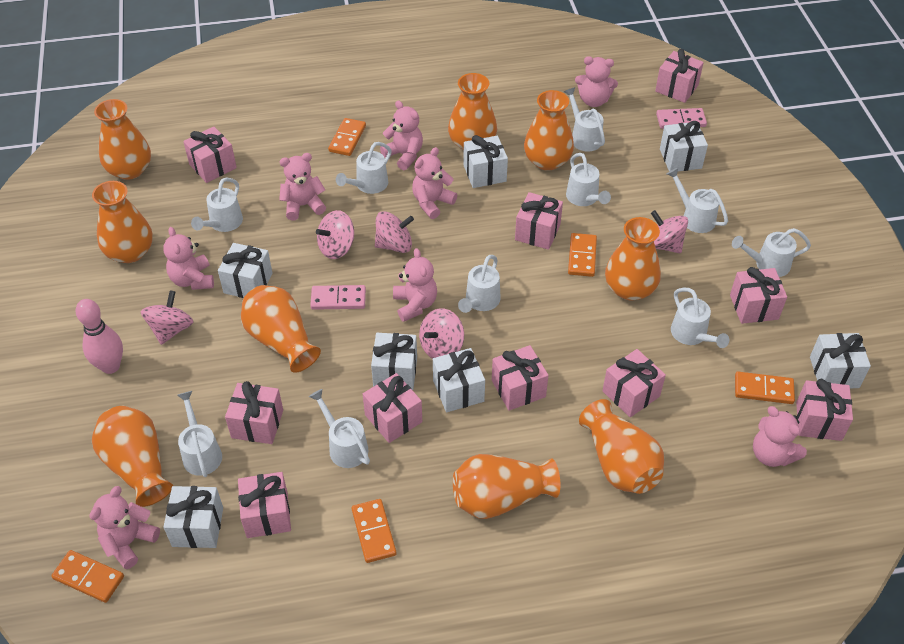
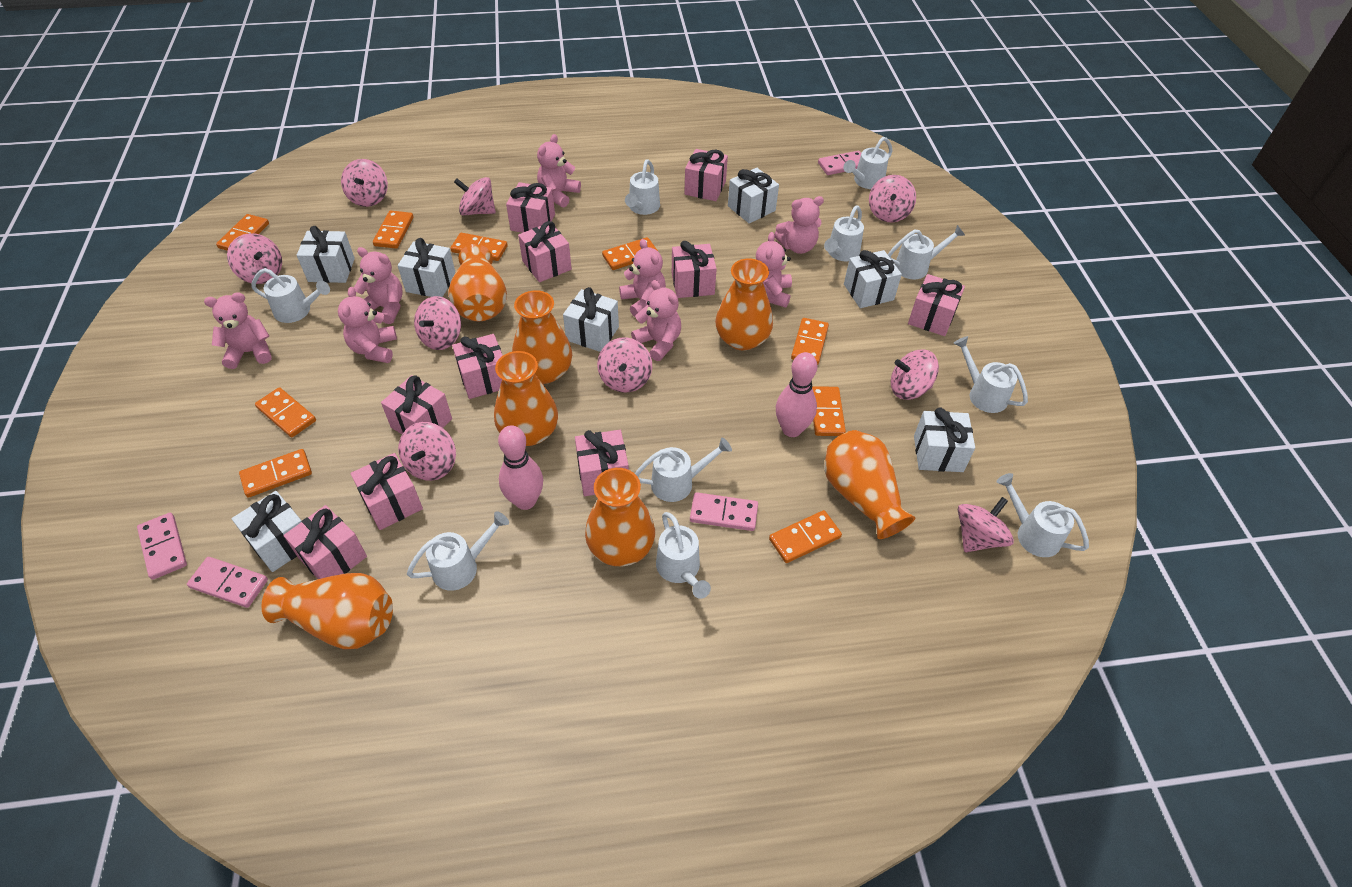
orange domino: 5 -> 9
orange vase: 9 -> 7
pink bowling pin: 1 -> 2
pink domino: 2 -> 4
pink spinning top: 5 -> 9

